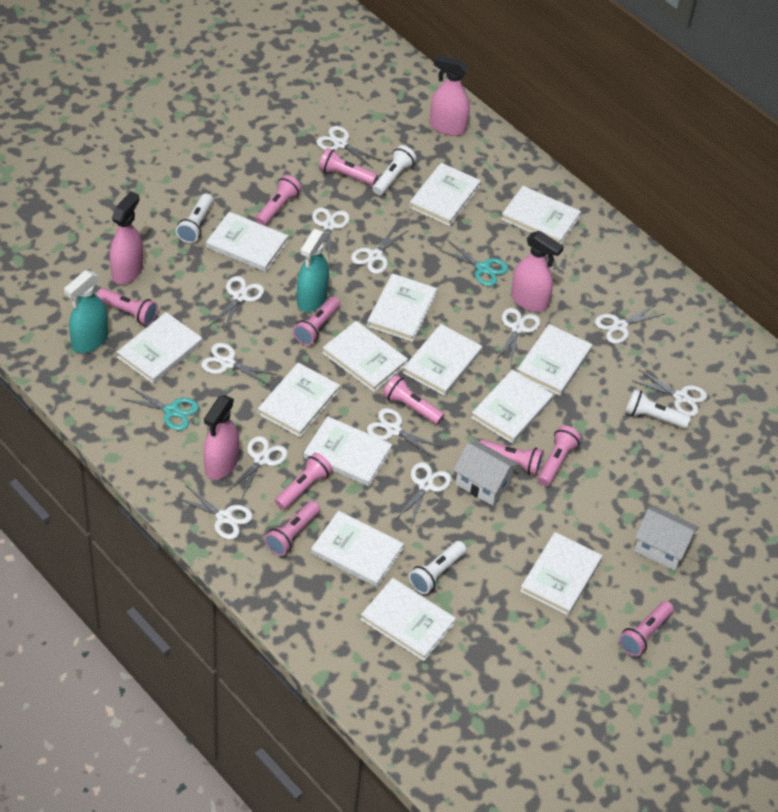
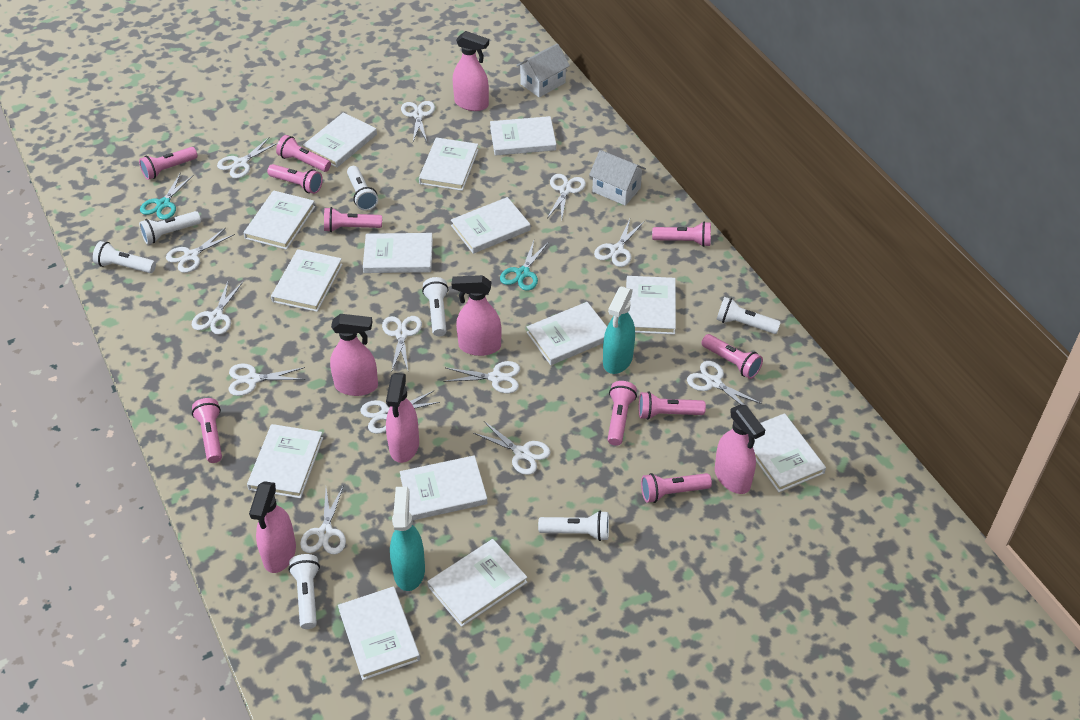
pink spray bottle: 4 -> 6
white flashlight: 4 -> 7
white scissors: 12 -> 13

